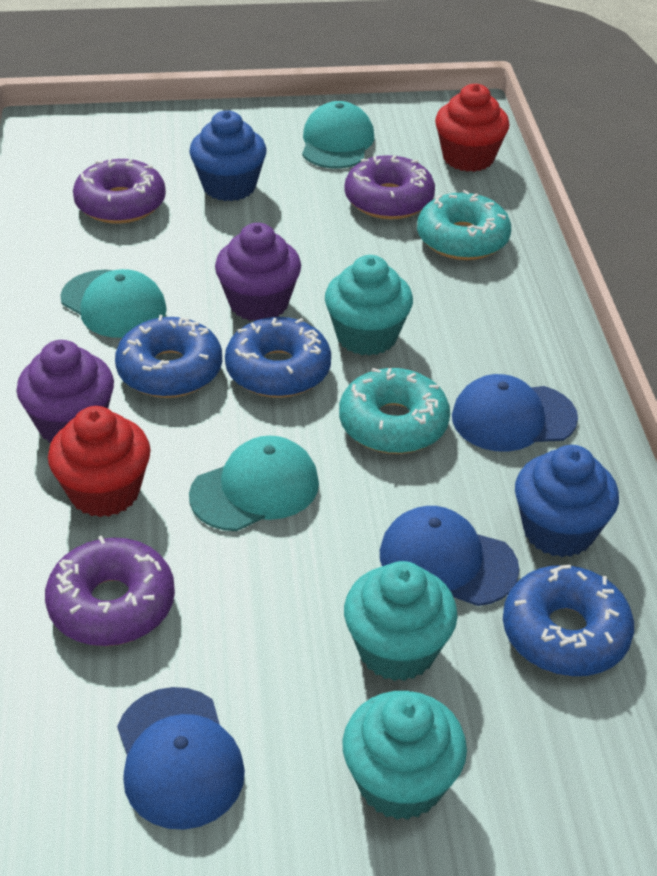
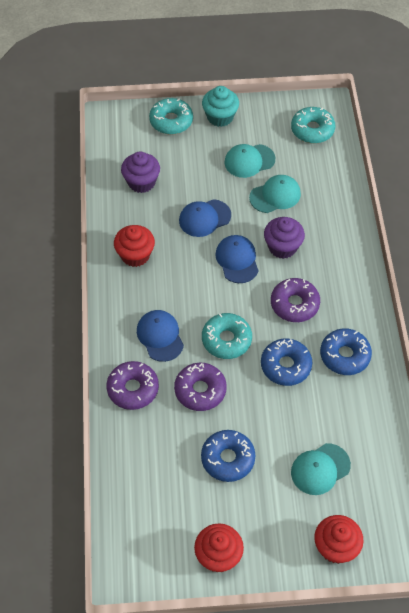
blue cupcake: 2 -> 0
red cupcake: 2 -> 3
turquoise cupcake: 3 -> 1
turquoise donut: 2 -> 3

